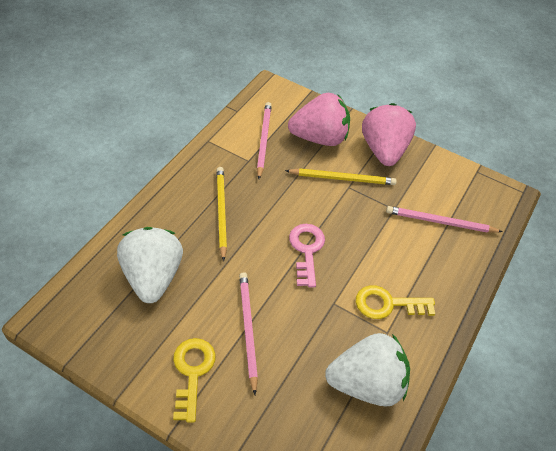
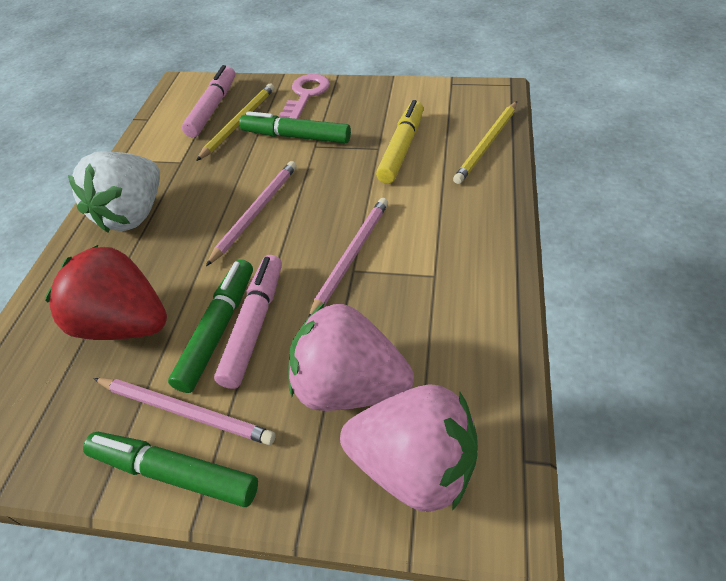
green marker: 0 -> 3
pink marker: 0 -> 2
red strawberry: 0 -> 1
white strawberry: 2 -> 1
yellow key: 2 -> 0
yellow marker: 0 -> 1

